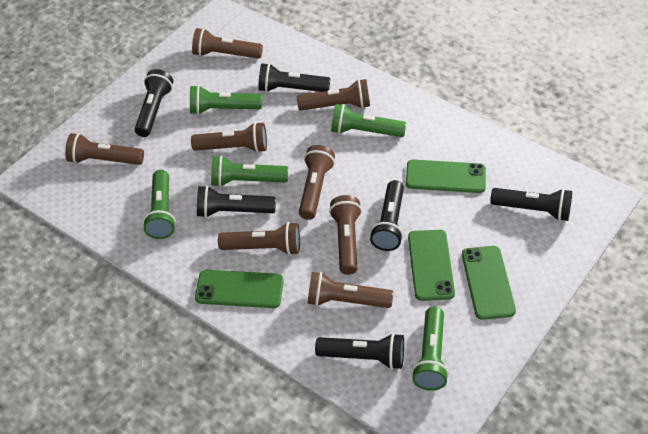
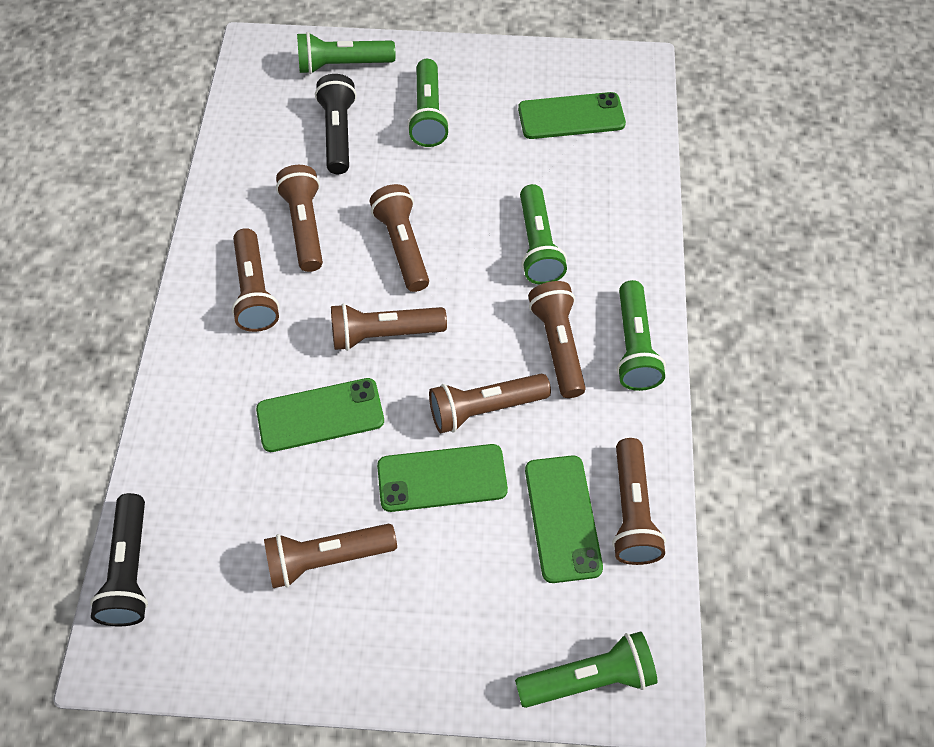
black flashlight: 6 -> 2

